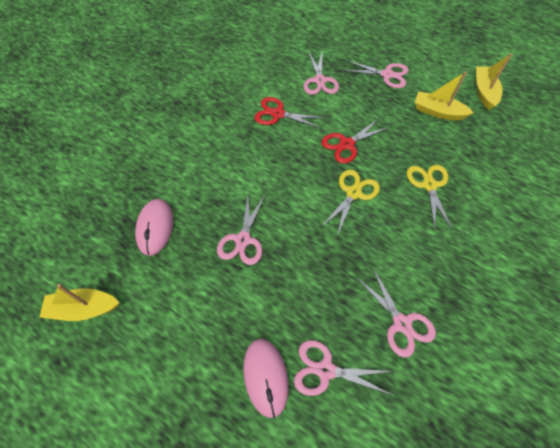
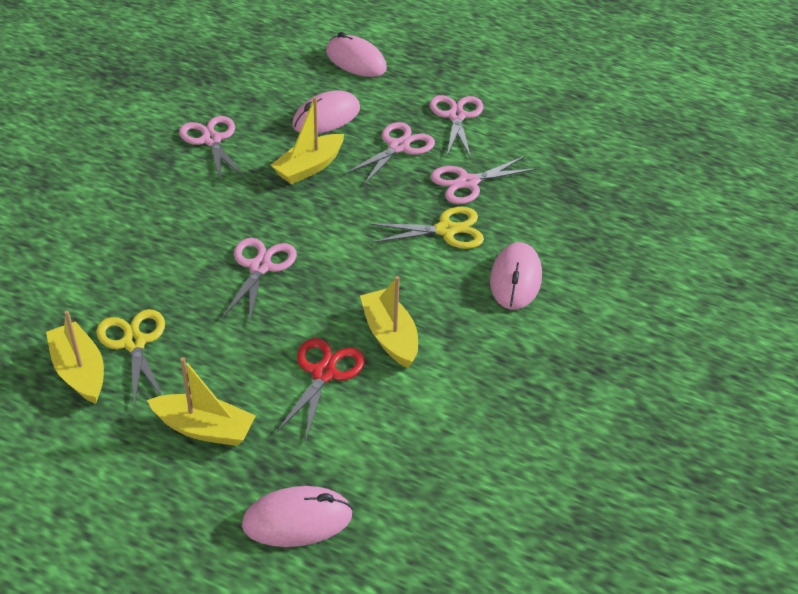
pink mouse: 2 -> 4
red scissors: 2 -> 1
yellow boat: 3 -> 4

